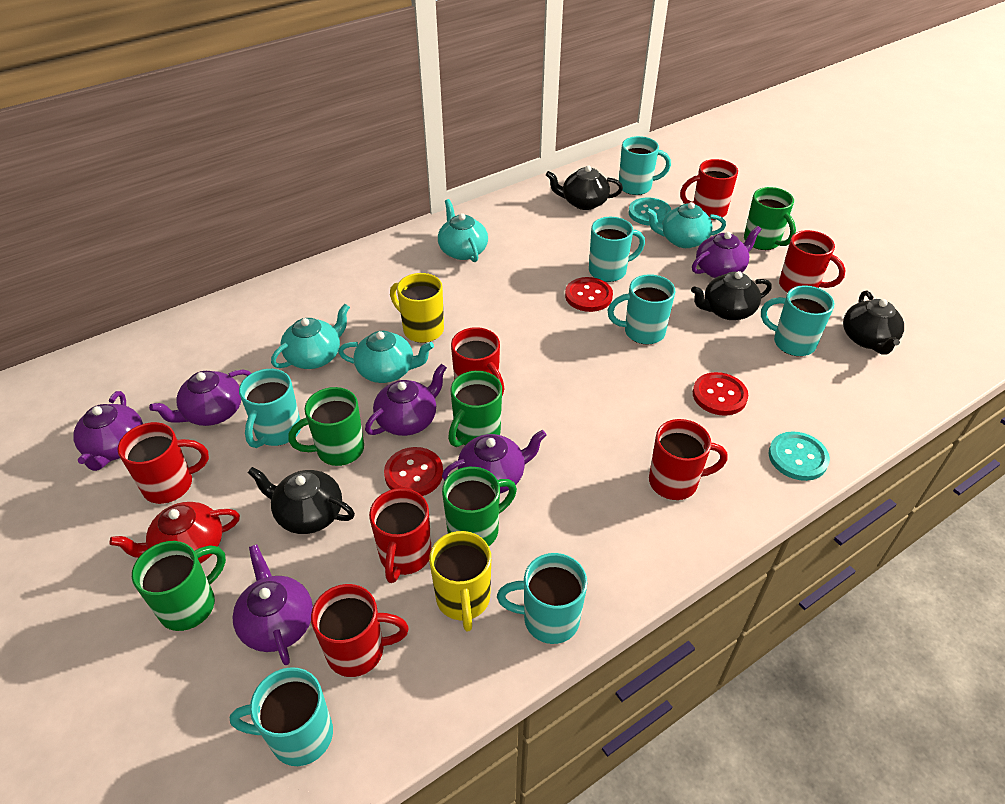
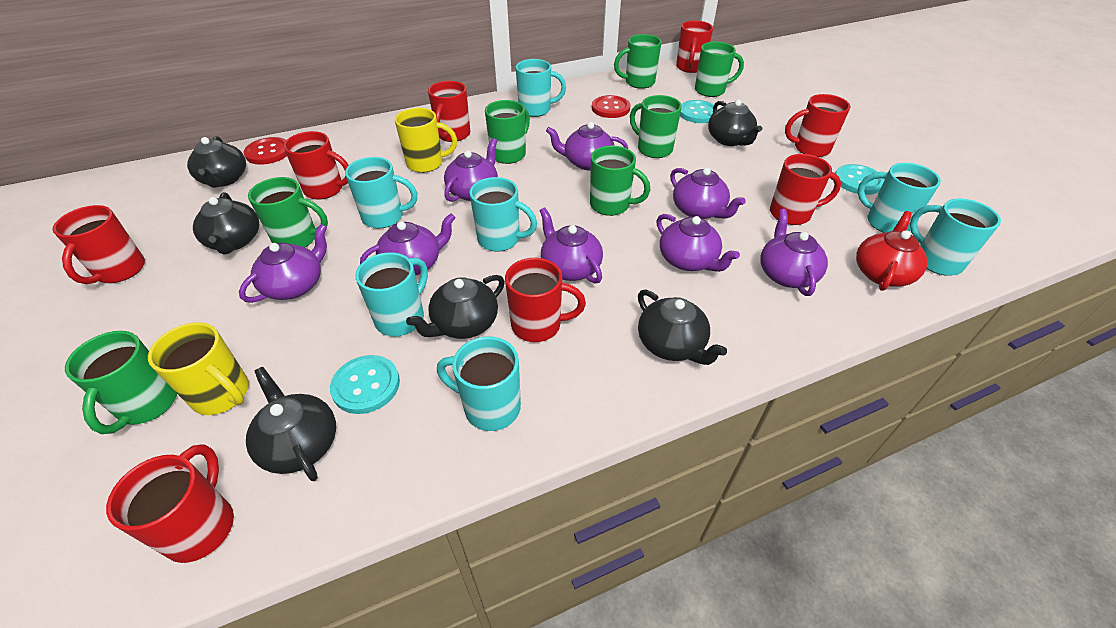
black teapot: 4 -> 6
green mug: 5 -> 7
purple teapot: 6 -> 8
red button: 3 -> 2
red mug: 7 -> 8
turquoise button: 2 -> 3
turquoise teapot: 4 -> 0

